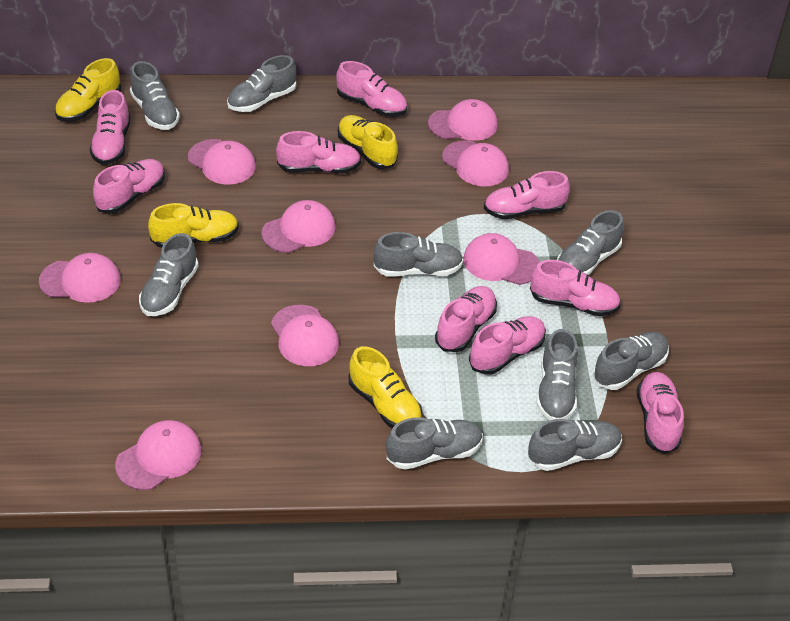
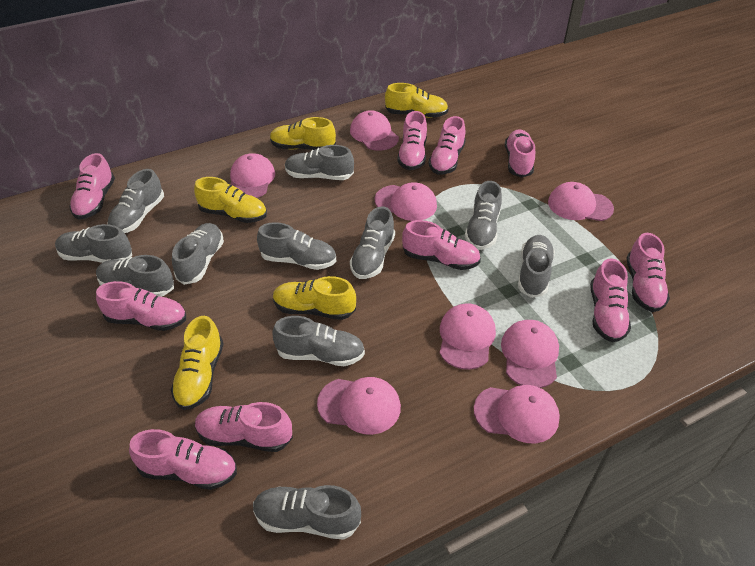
grey shoe: 9 -> 11
pink shoe: 9 -> 10
yellow shoe: 4 -> 5

